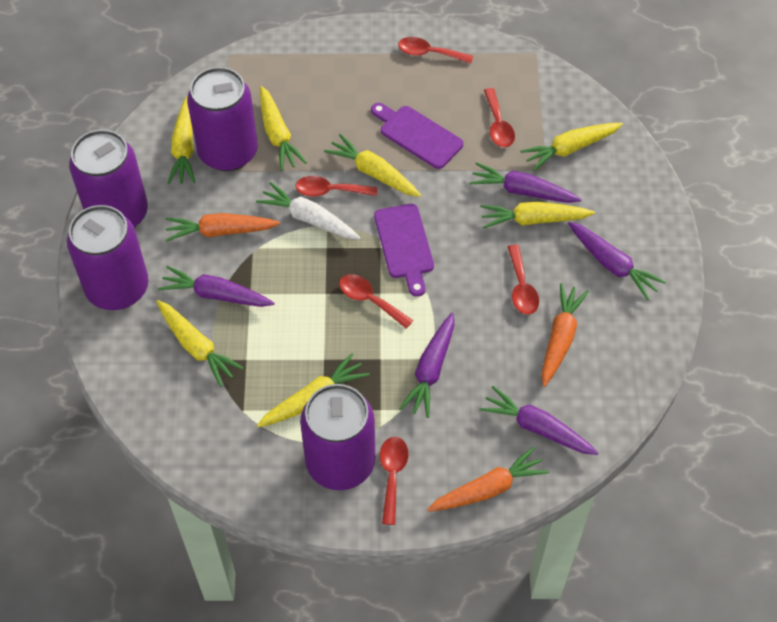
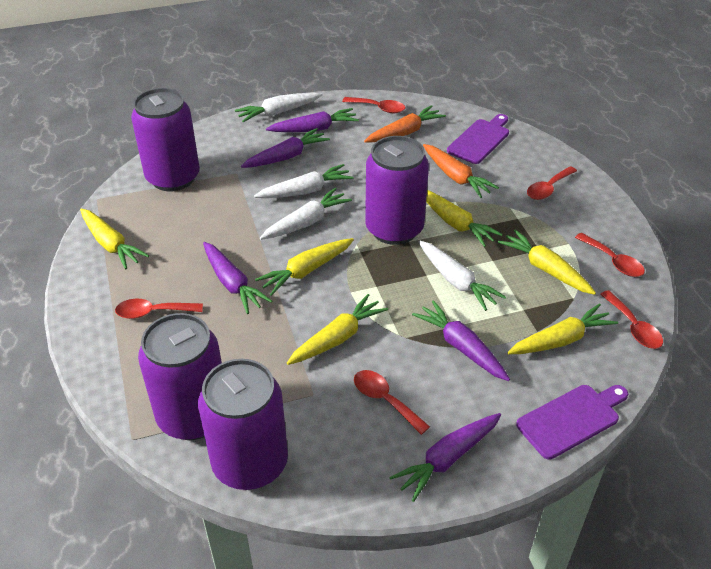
orange carrot: 3 -> 2
white carrot: 1 -> 4
yellow carrot: 7 -> 6

